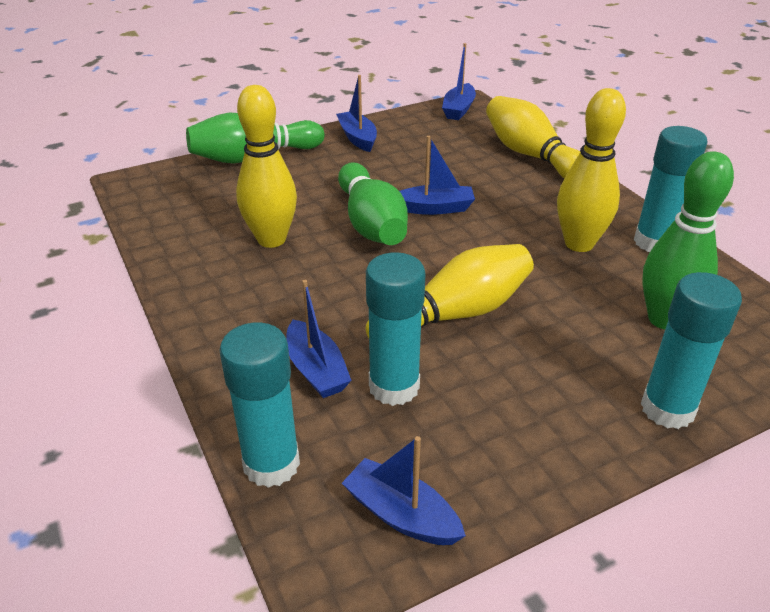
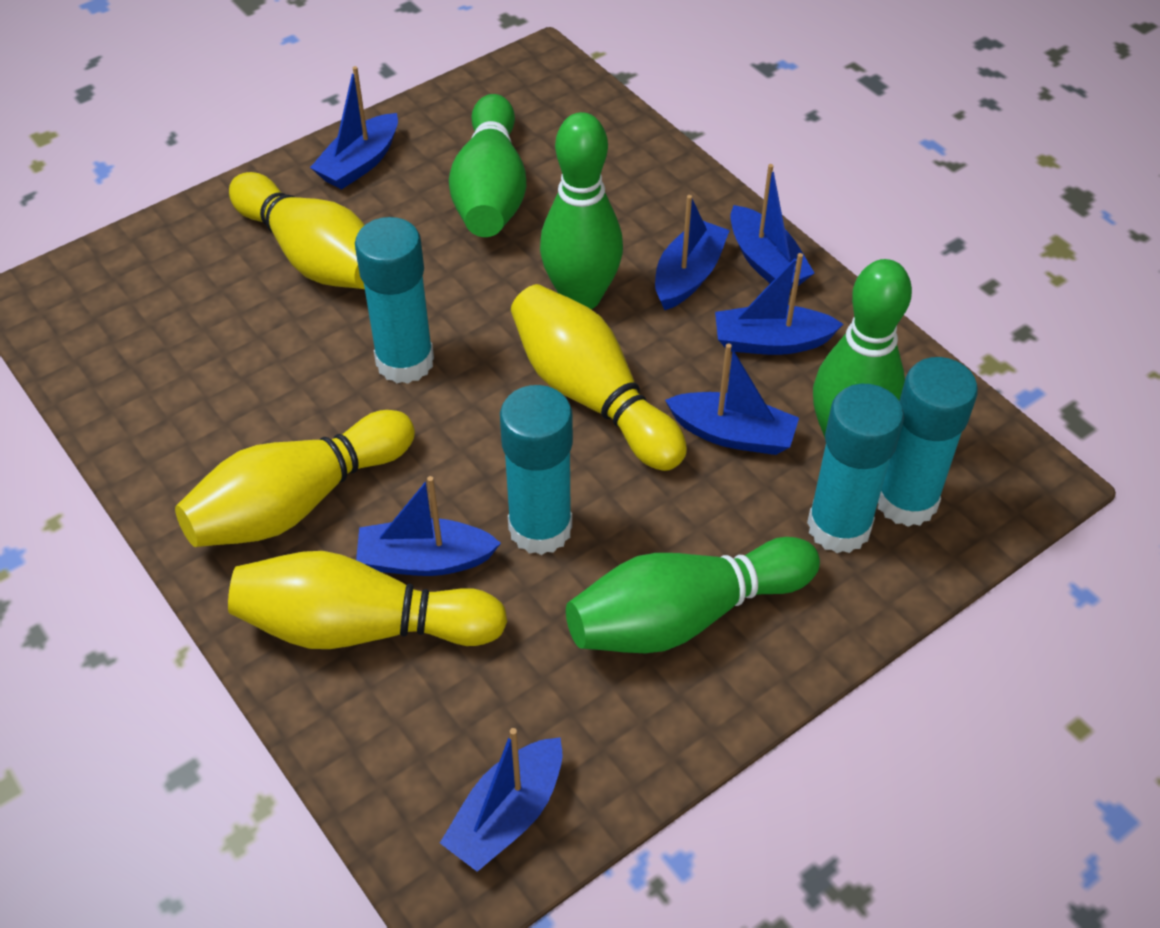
blue boat: 5 -> 7
green bowling pin: 3 -> 4

